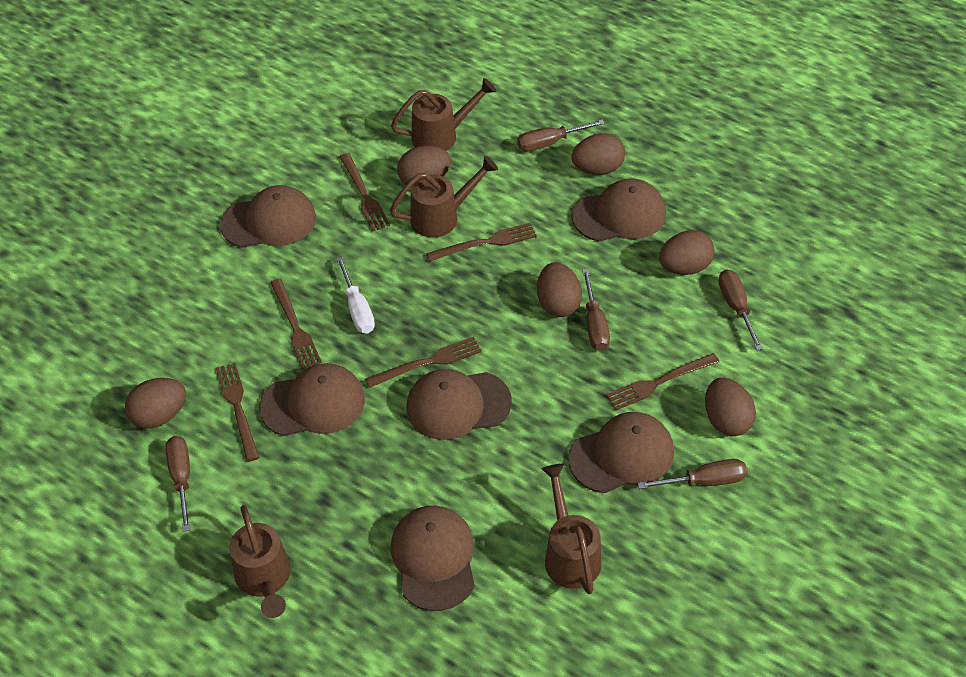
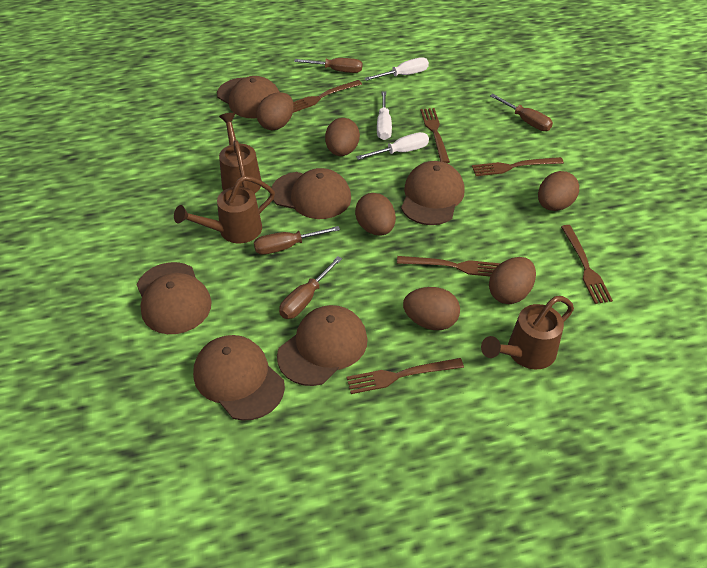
brown screwdriver: 5 -> 4
brown watering can: 4 -> 3
white screwdriver: 1 -> 3

